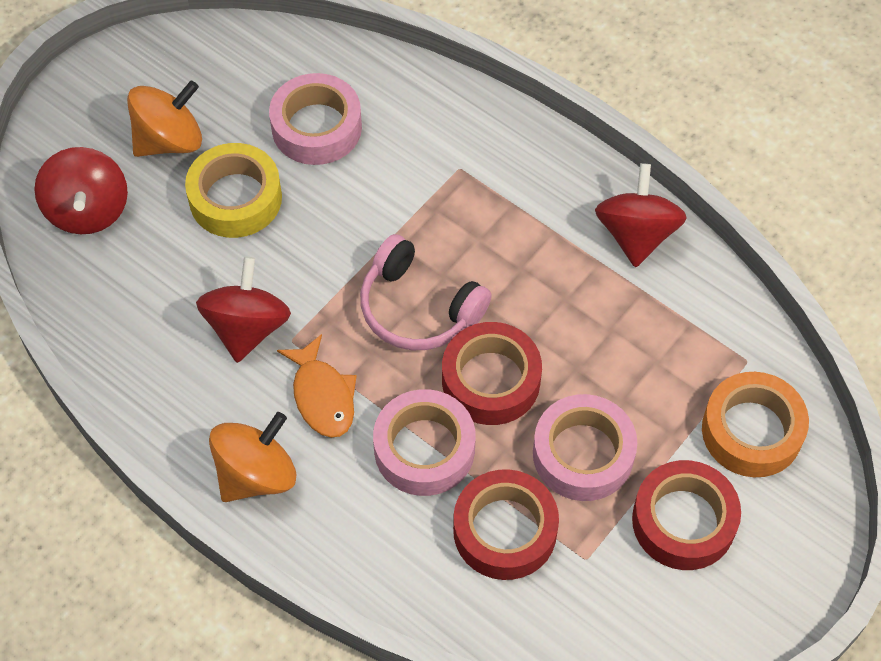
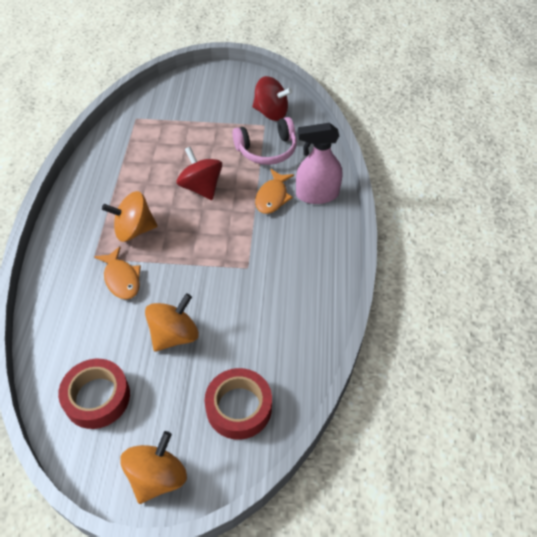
orange fish: 1 -> 2
orange spinning top: 2 -> 3
orange tape: 1 -> 0
pink spray bottle: 0 -> 1
pink tape: 3 -> 0
red spinning top: 3 -> 2
red tape: 3 -> 2
yellow tape: 1 -> 0

